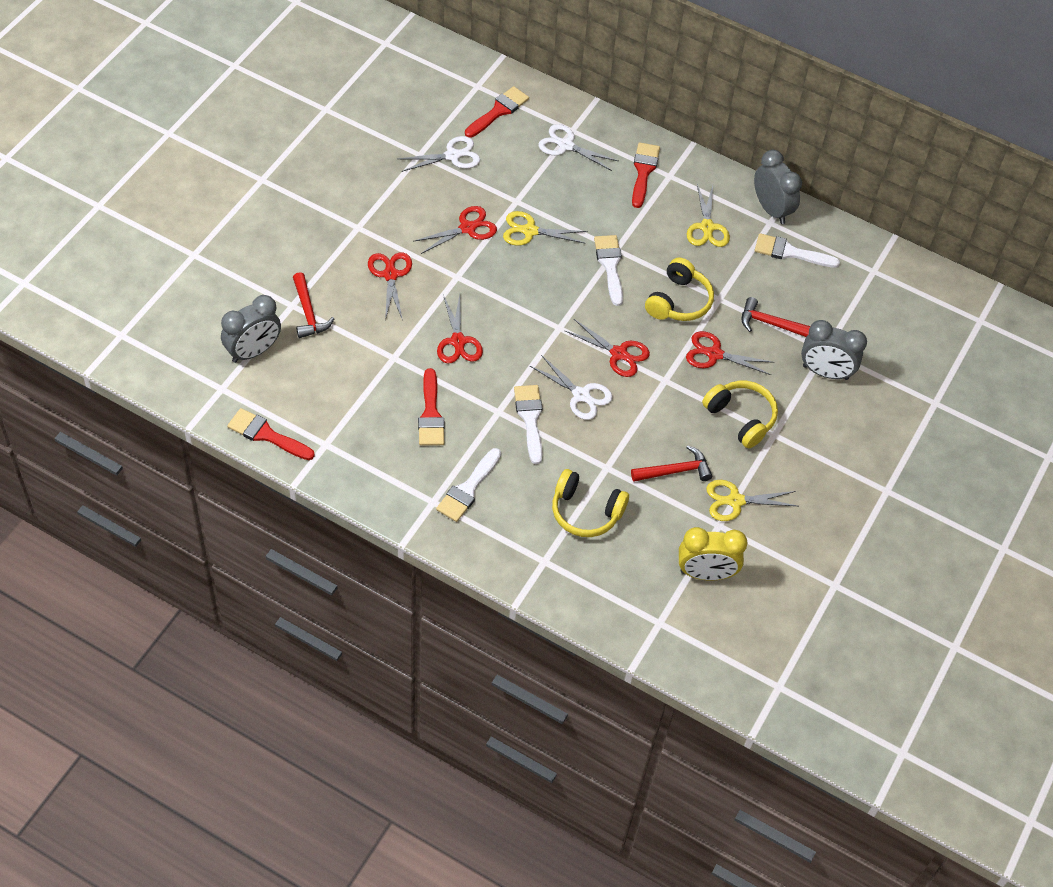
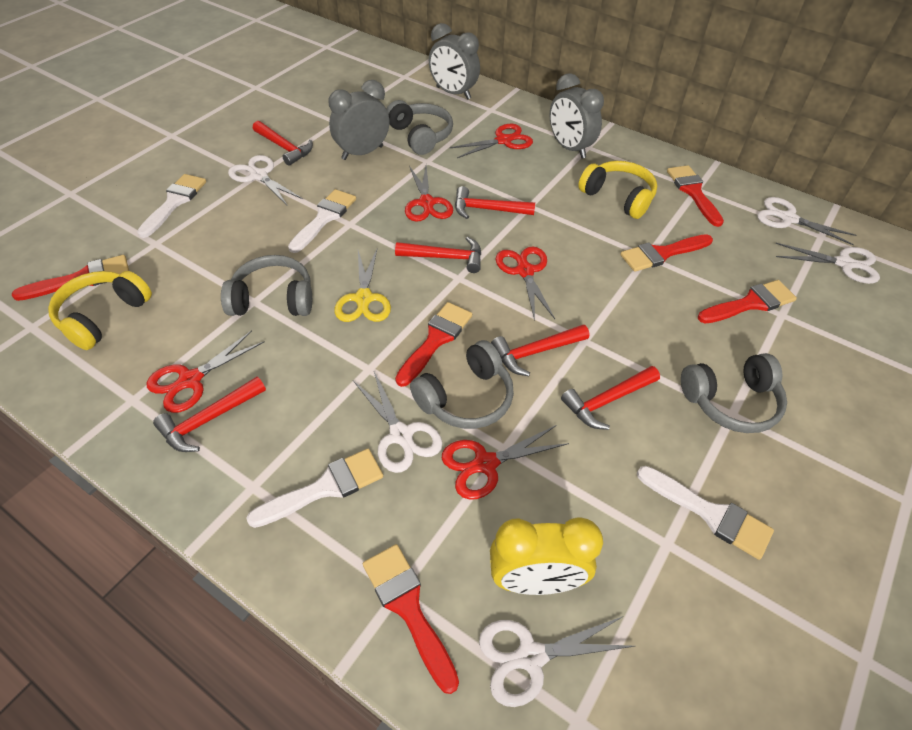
grey headphones: 0 -> 4
red brush: 4 -> 6
red hammer: 3 -> 6
white scissors: 3 -> 5
yellow headphones: 3 -> 2
yellow scissors: 3 -> 1

